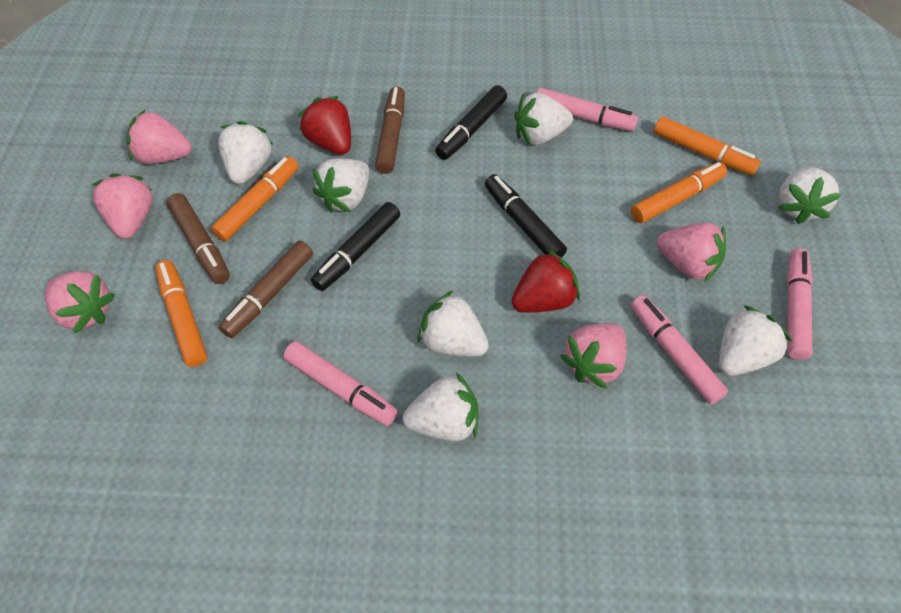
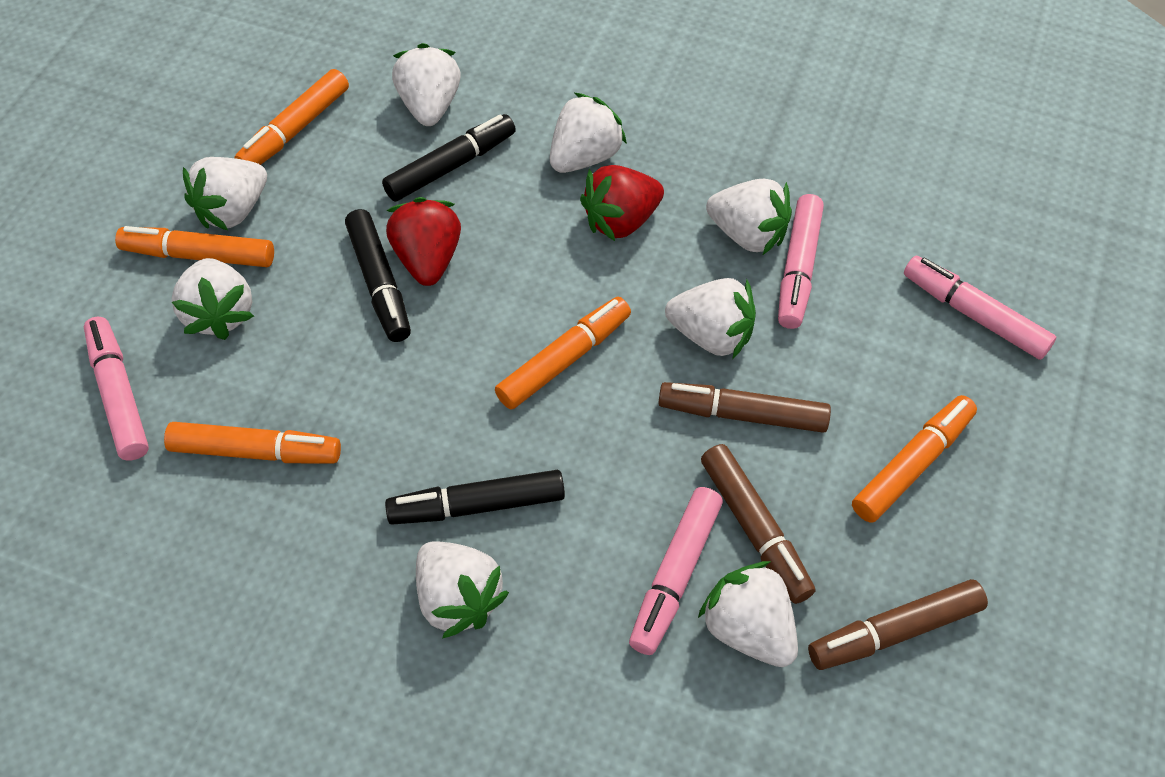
orange marker: 4 -> 5
pink strawberry: 5 -> 0
white strawberry: 7 -> 8

